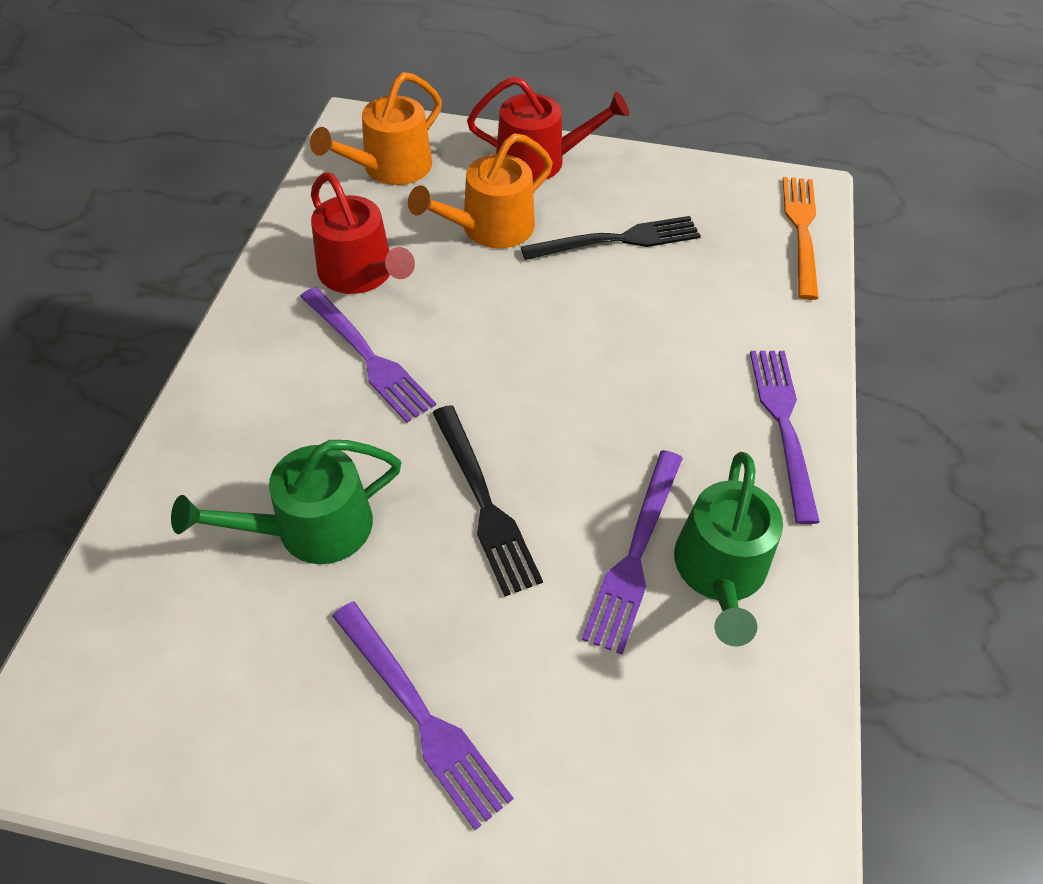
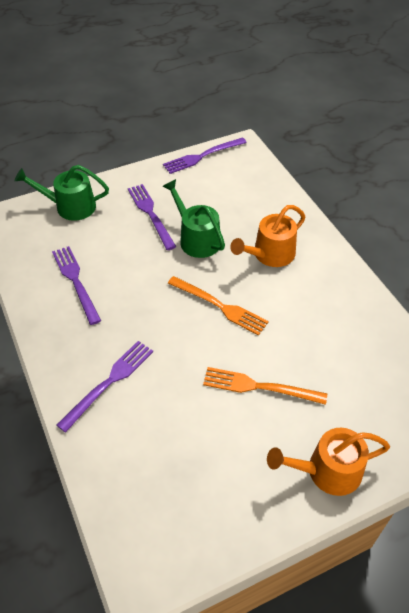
black fork: 2 -> 0
orange fork: 1 -> 2
red watering can: 2 -> 0

